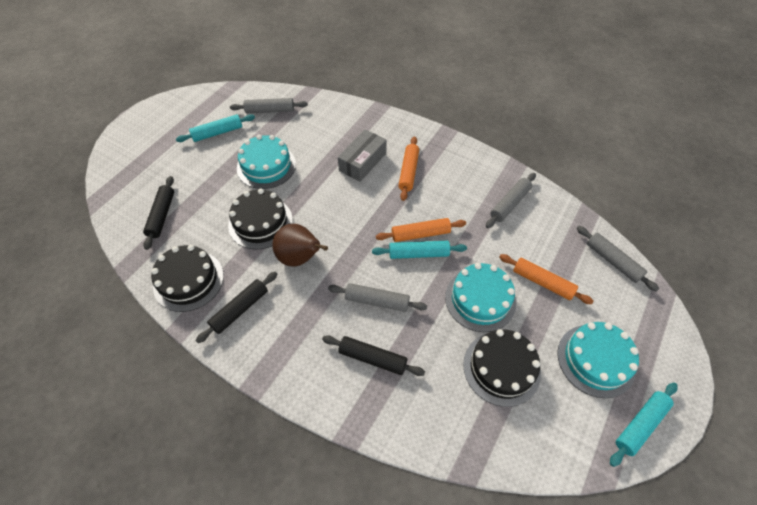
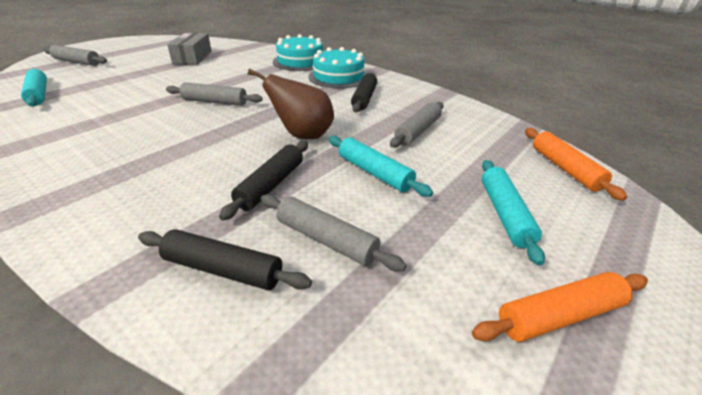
black cake: 3 -> 0
orange rolling pin: 3 -> 2
turquoise cake: 3 -> 2

